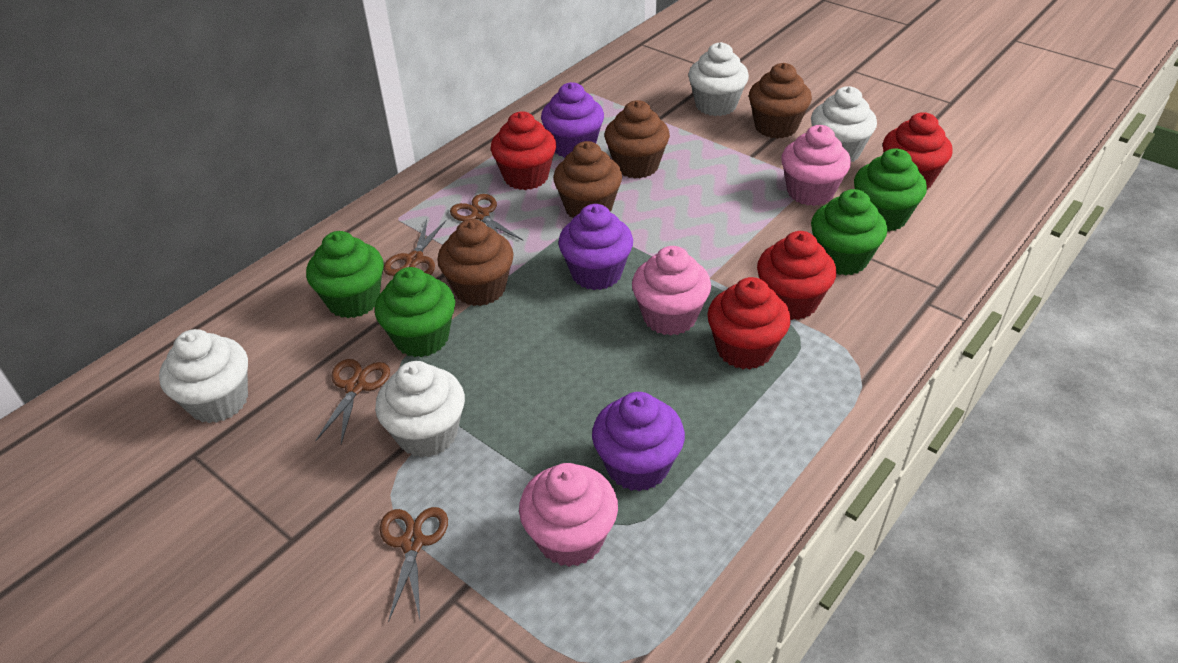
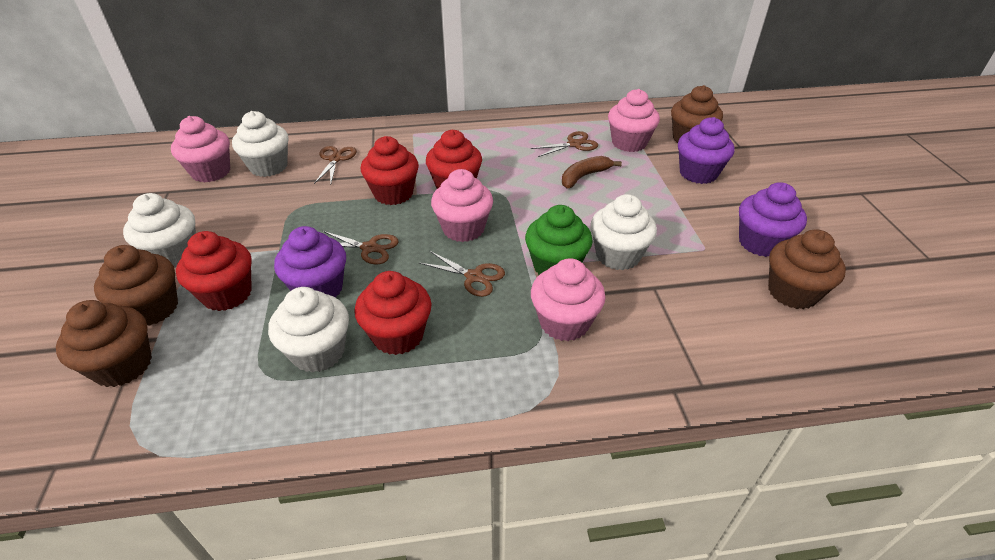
brown banana: 0 -> 1
green cupcake: 4 -> 1
pink cupcake: 3 -> 4

